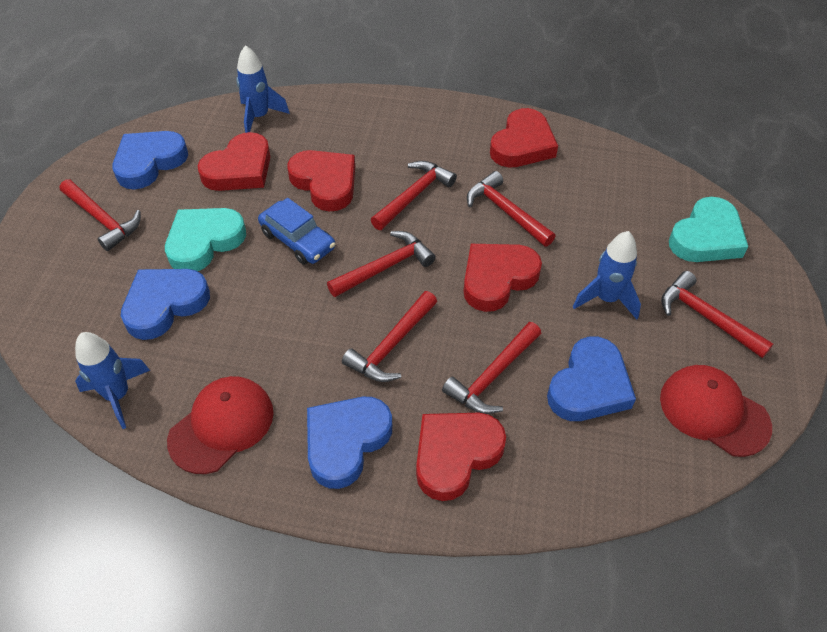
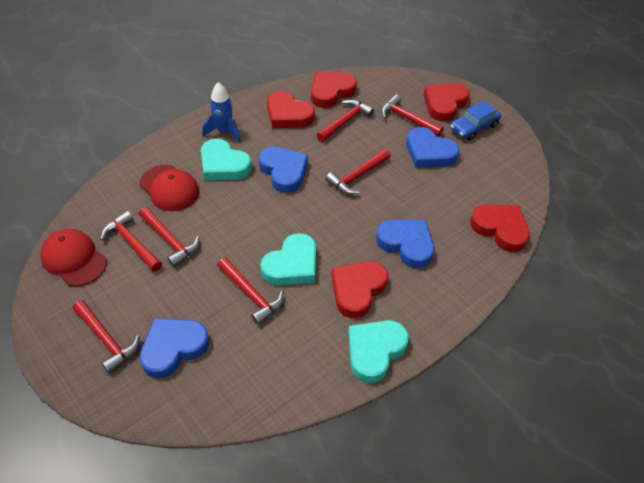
blue rocket: 3 -> 1
turquoise heart: 2 -> 3

